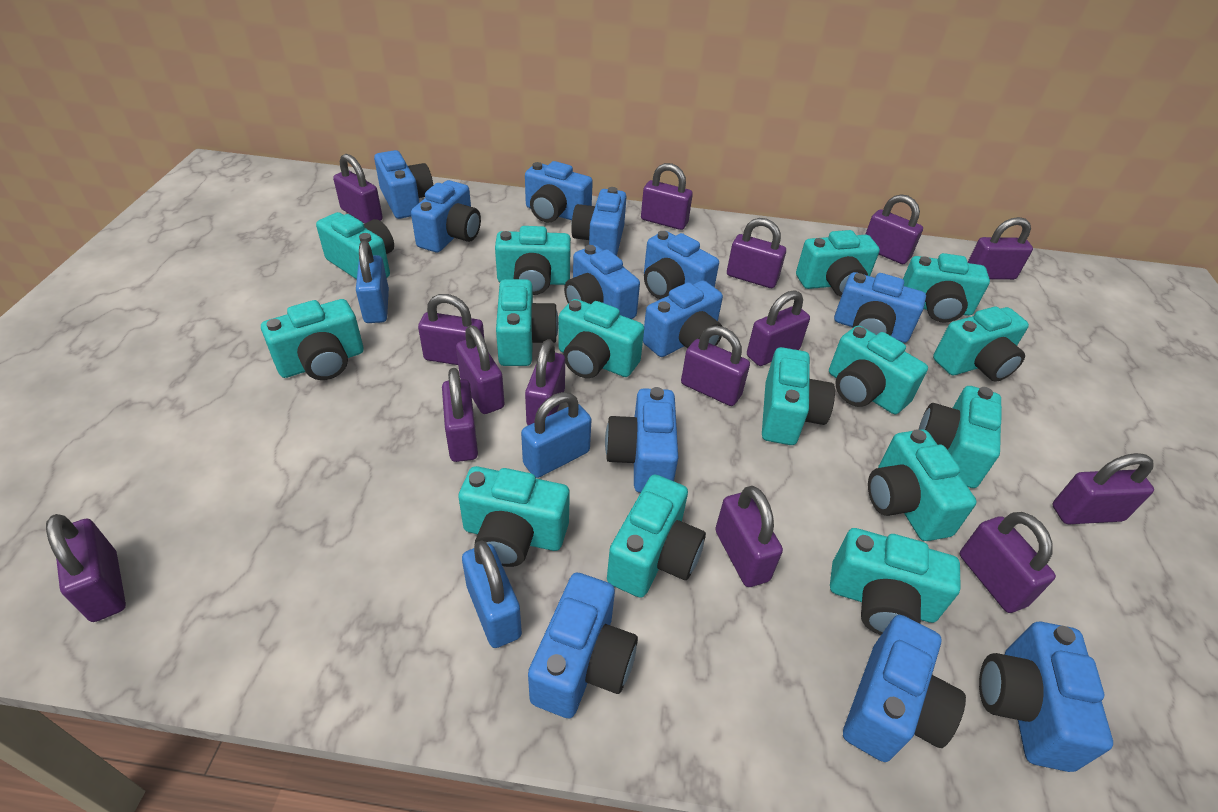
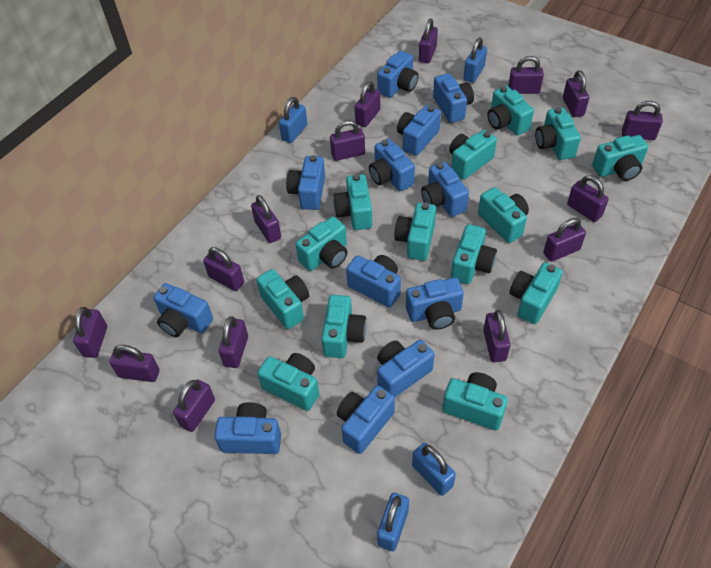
blue padlock: 3 -> 4
turquoise camera: 15 -> 14

